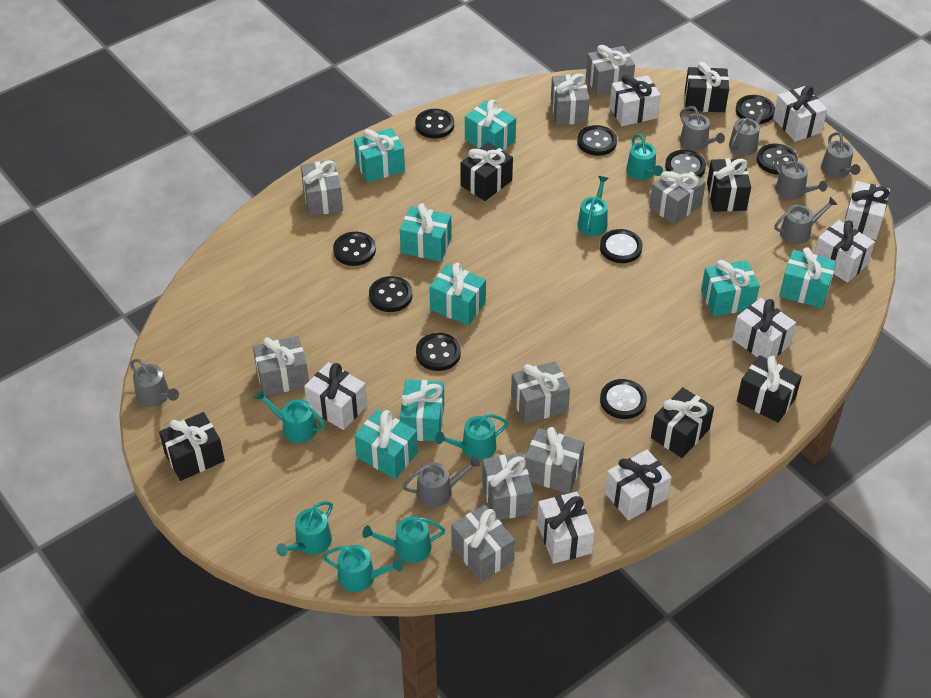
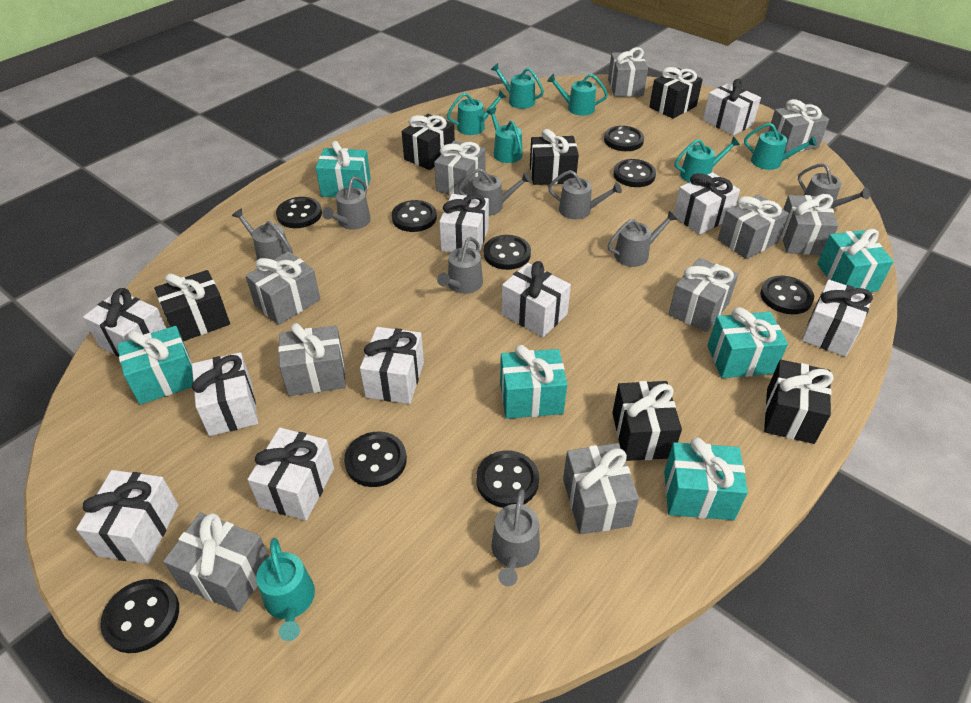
black button: 10 -> 9
grey gift: 9 -> 10
grey watering can: 7 -> 8
turquoise gift: 8 -> 6
white gift: 8 -> 10

